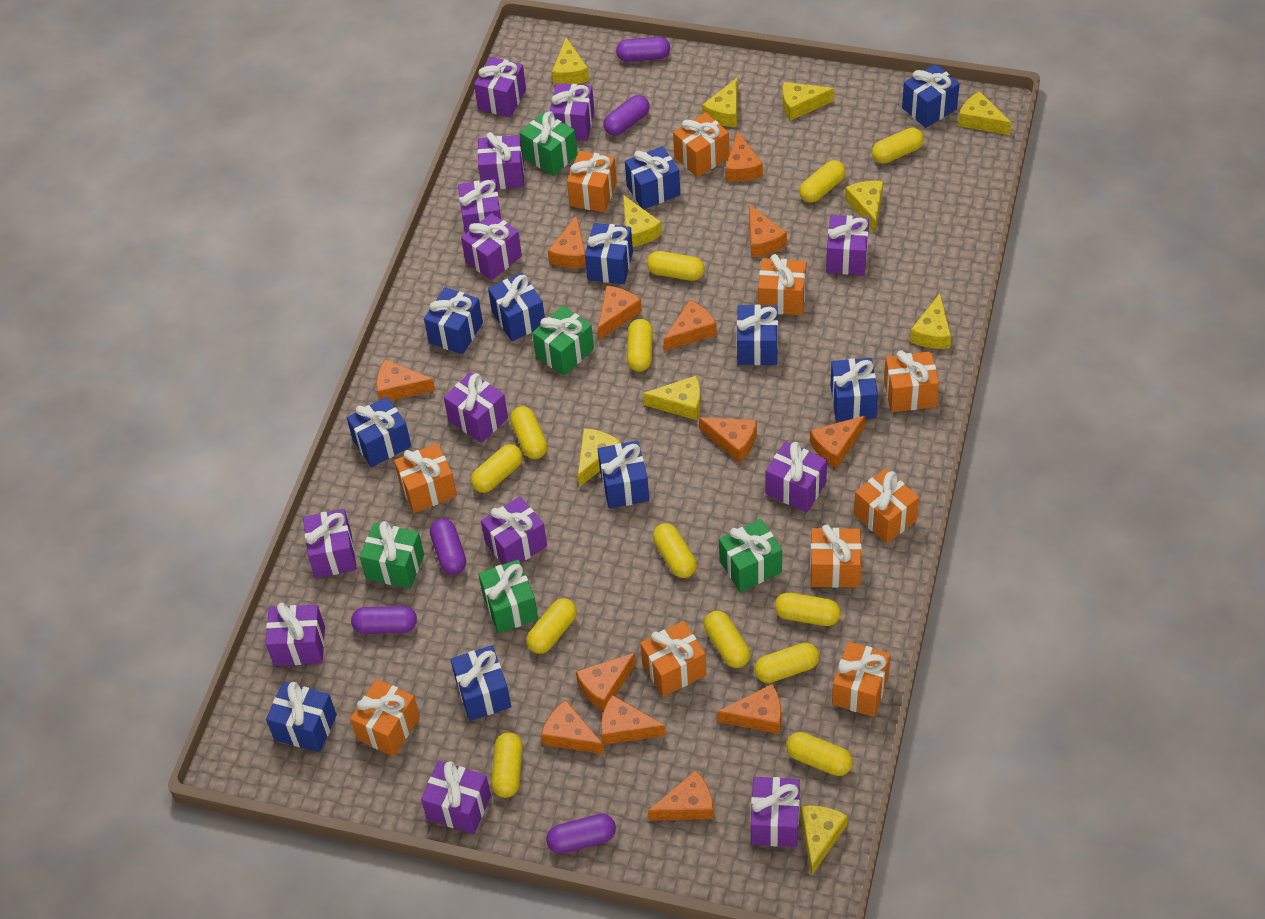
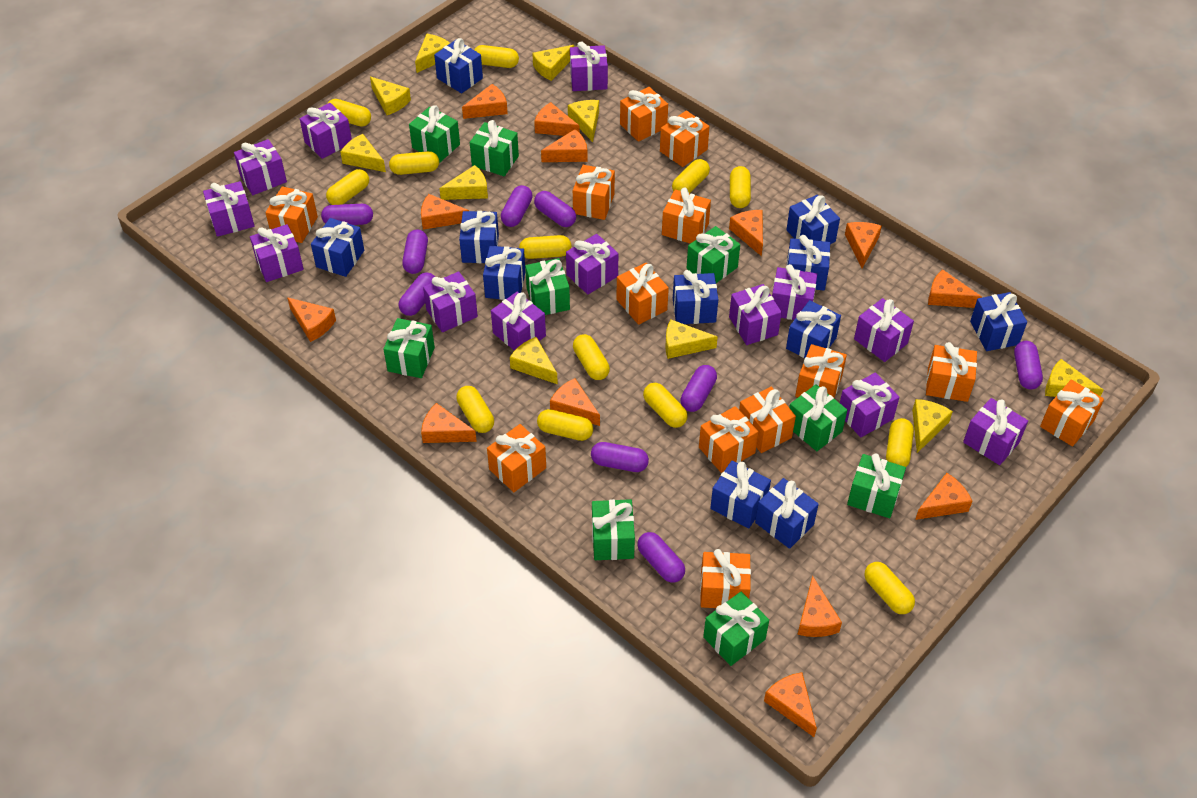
green gift: 5 -> 9
orange gift: 10 -> 13
purple capsule: 5 -> 9

